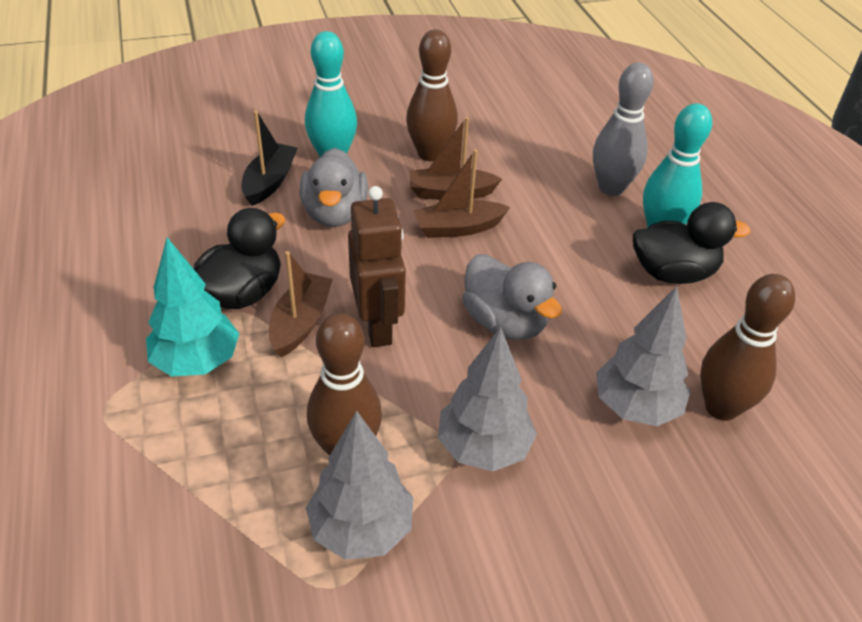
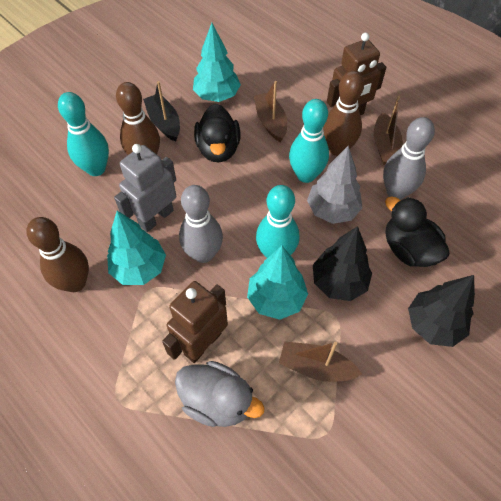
black tree: 0 -> 2
brown robot: 1 -> 2
grey bowling pin: 1 -> 2
grey duck: 2 -> 1
grey robot: 0 -> 1
grey tree: 3 -> 1
turquoise bowling pin: 2 -> 3
turquoise tree: 1 -> 3

